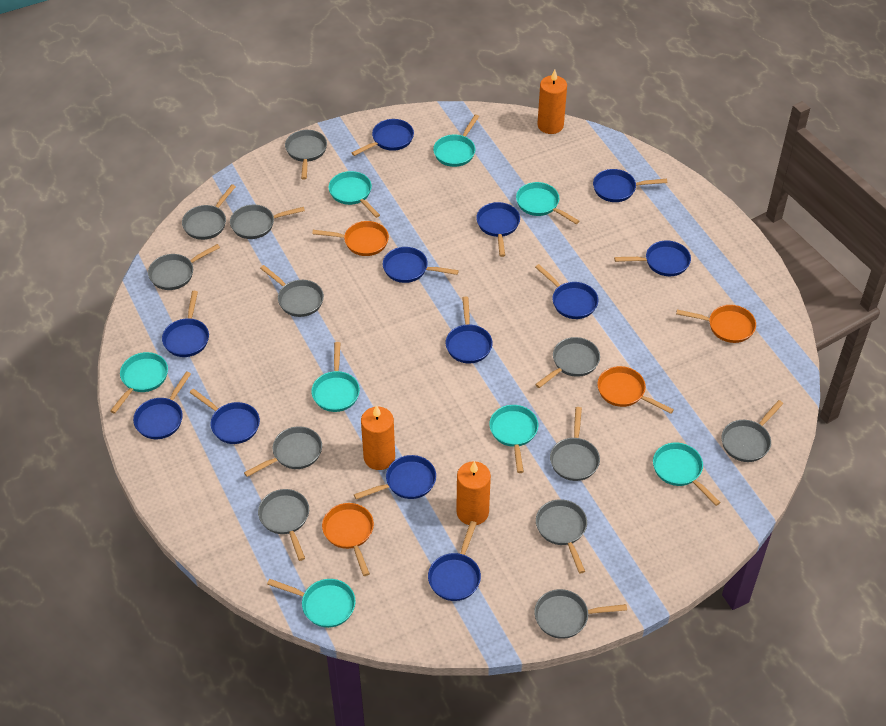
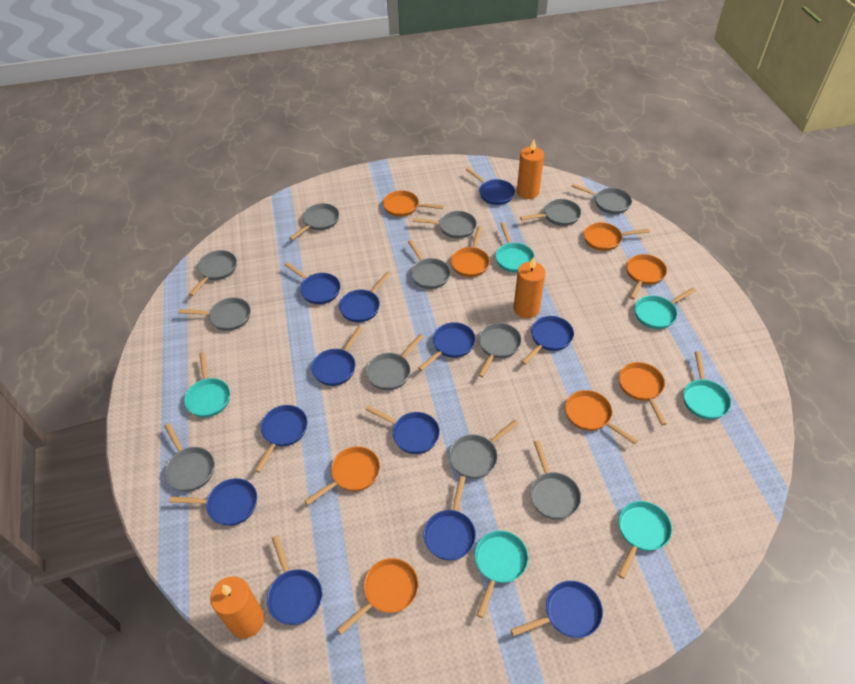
orange pan: 4 -> 8
turquoise pan: 8 -> 6

